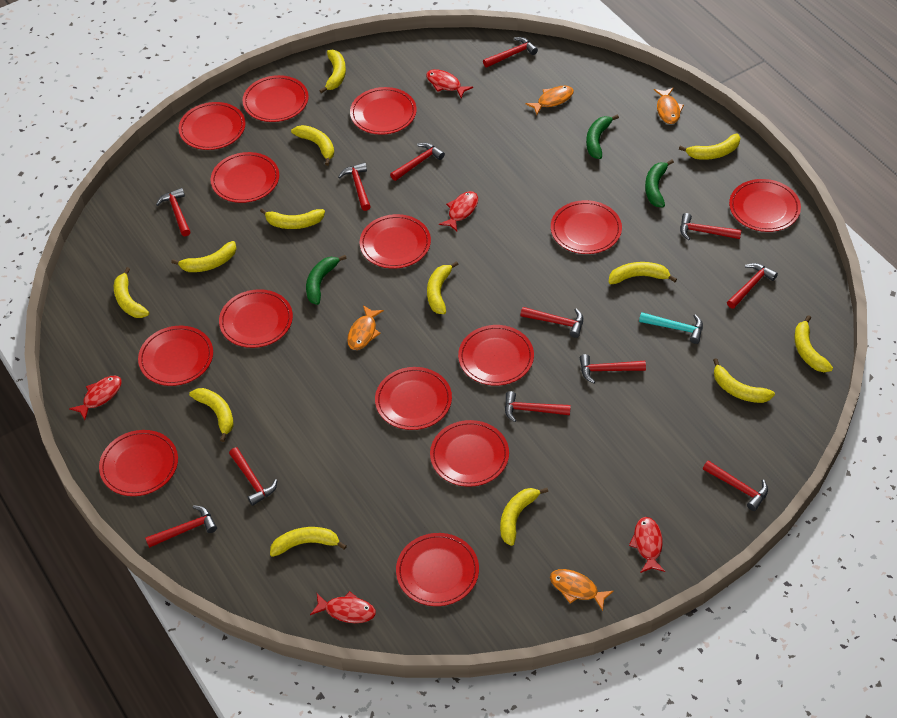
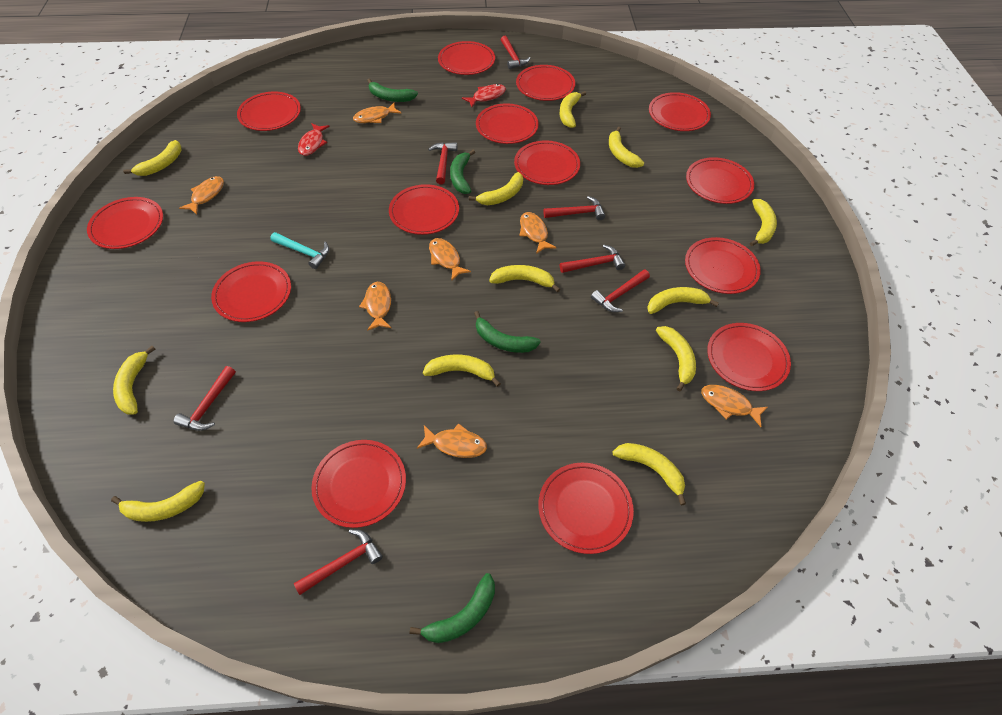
green banana: 3 -> 4
orange fish: 4 -> 7
red fish: 5 -> 2
red hammer: 12 -> 7
yellow banana: 13 -> 12

